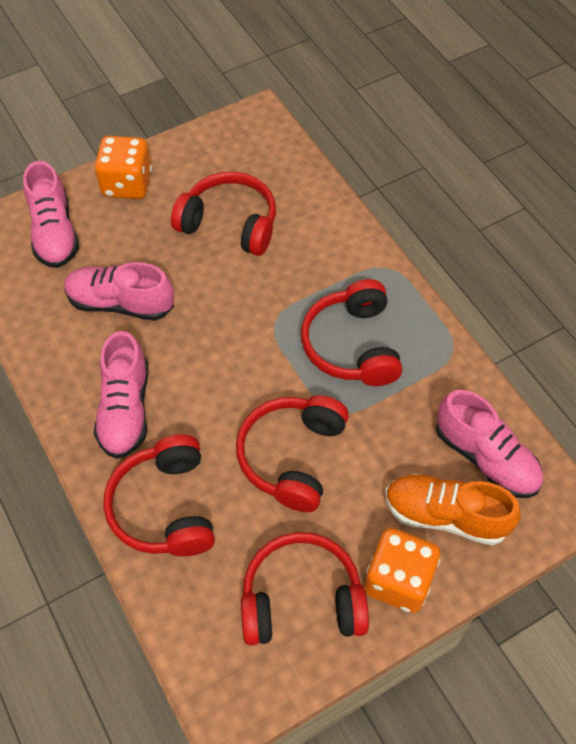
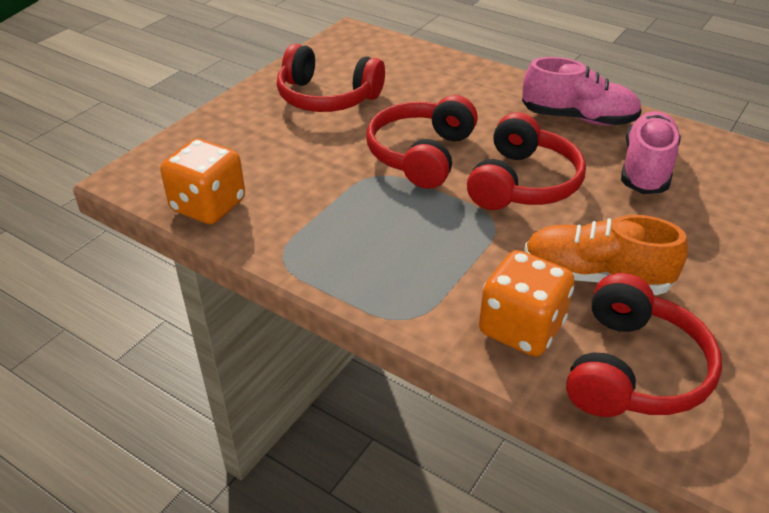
pink shoe: 4 -> 2
red headphones: 5 -> 4

